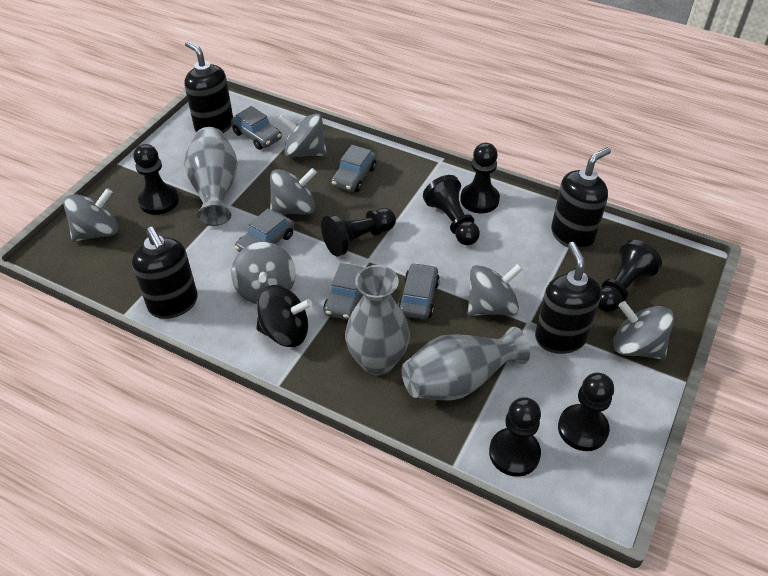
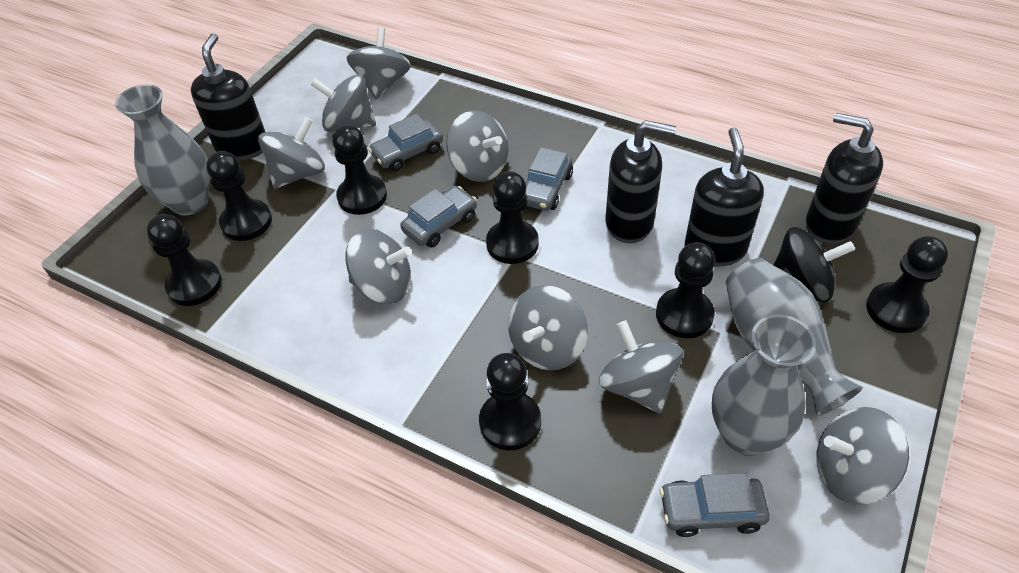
grey car: 5 -> 4
grey spinning top: 6 -> 8

